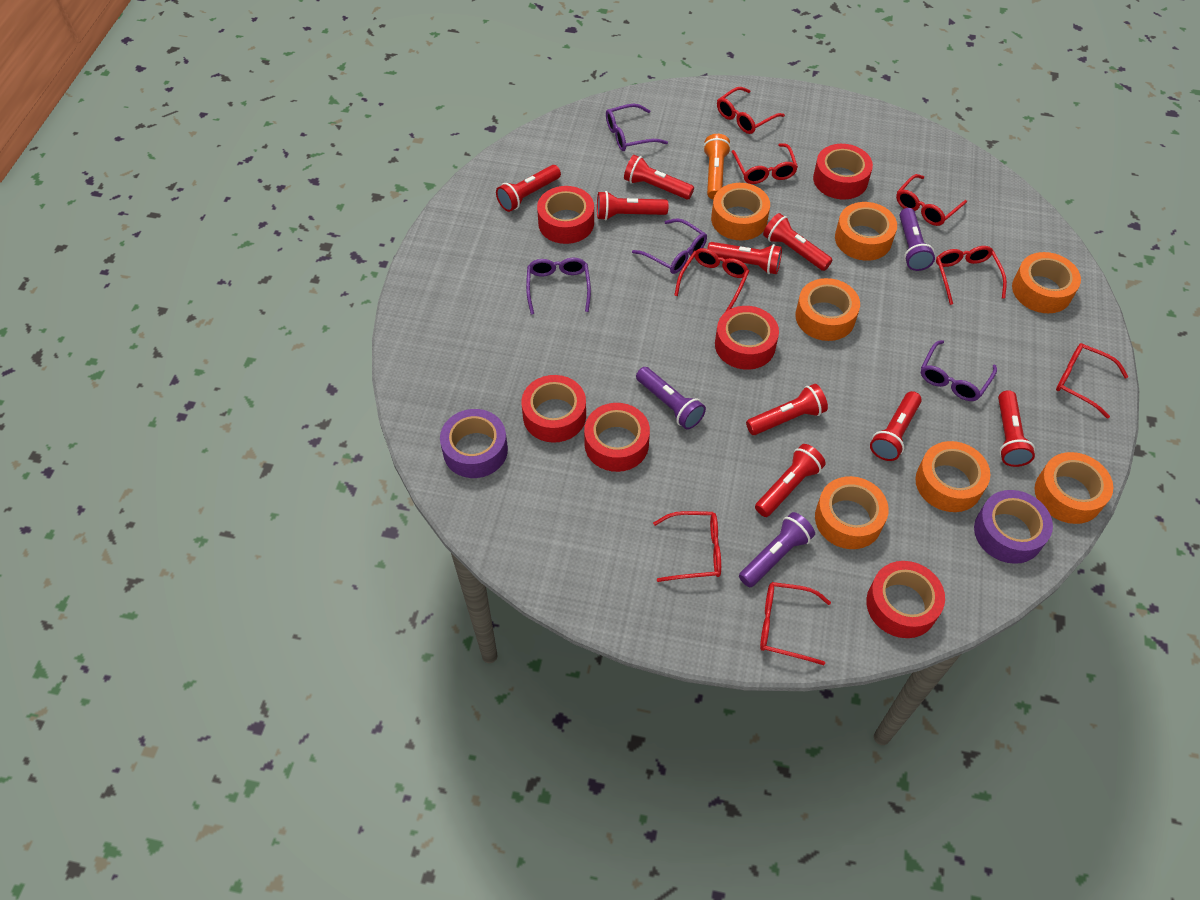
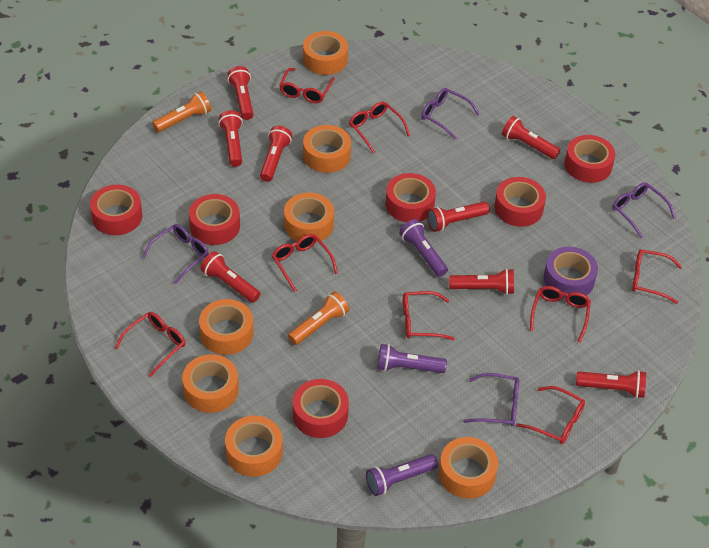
orange flashlight: 1 -> 2
purple tape: 2 -> 1
red flashlight: 9 -> 8

